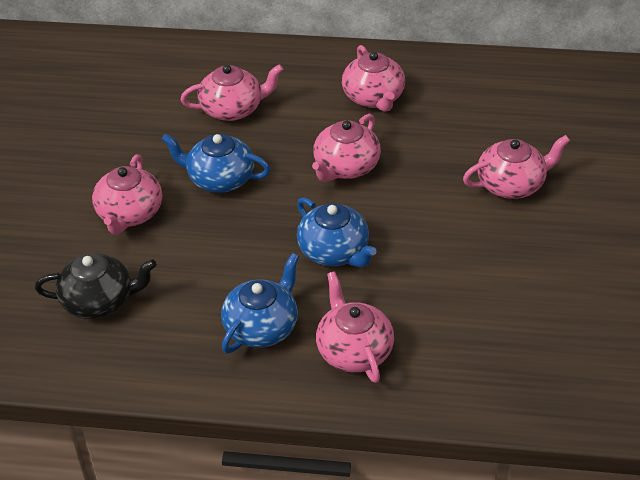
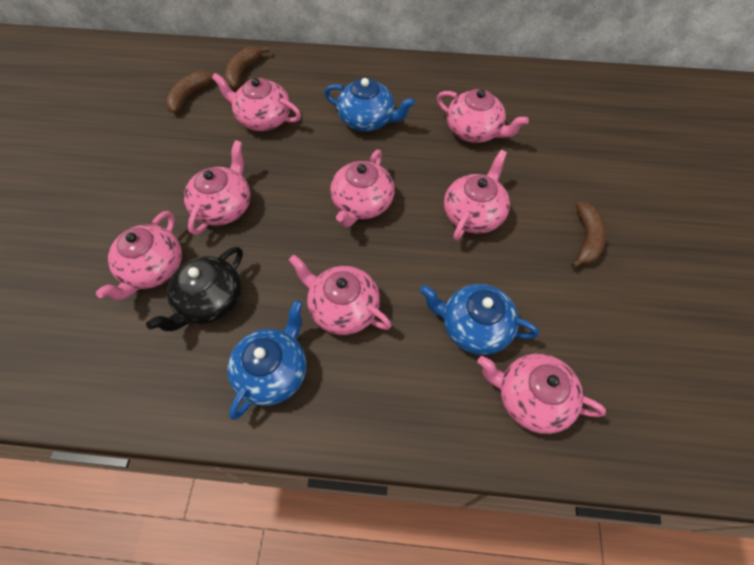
brown banana: 0 -> 3
pink teapot: 6 -> 8

